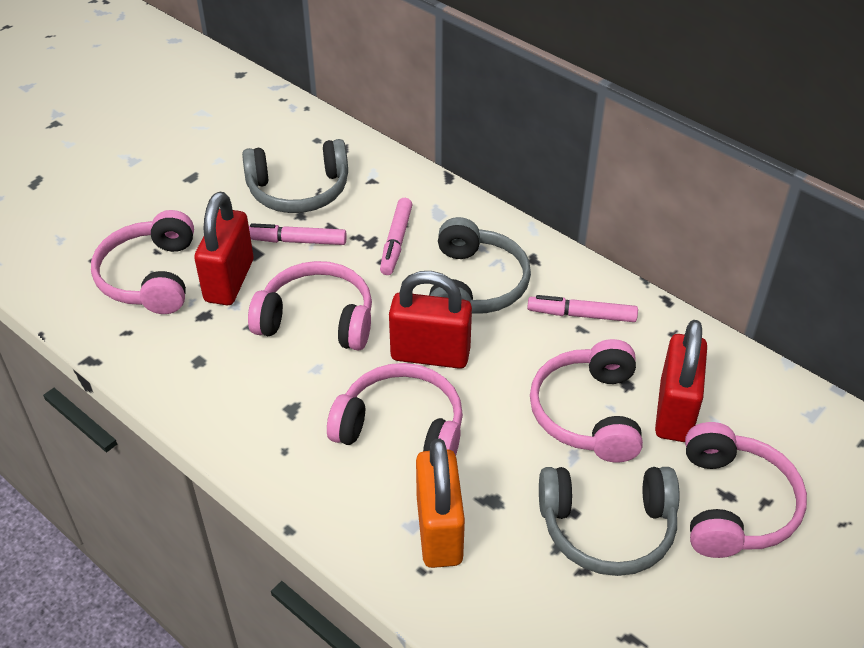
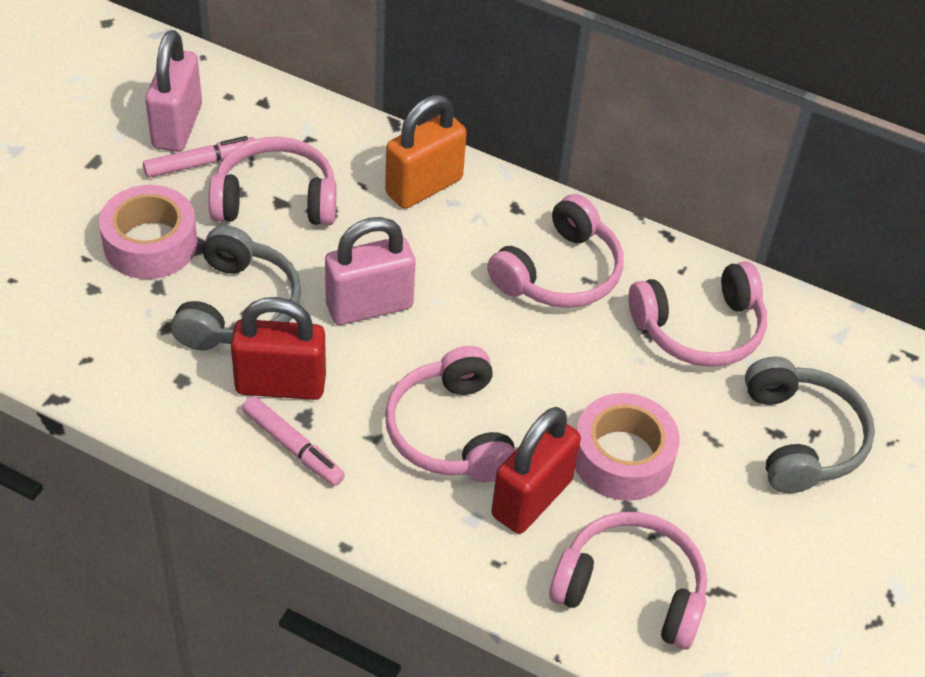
grey headphones: 3 -> 2
pink marker: 3 -> 2
pink padlock: 0 -> 2
pink tape: 0 -> 2
red padlock: 3 -> 2

